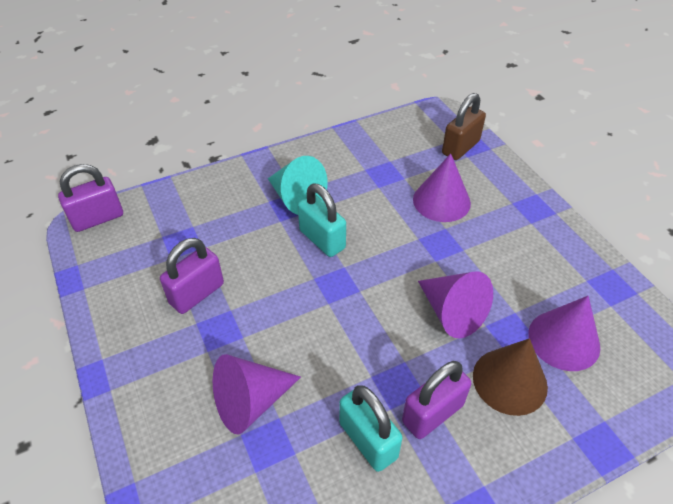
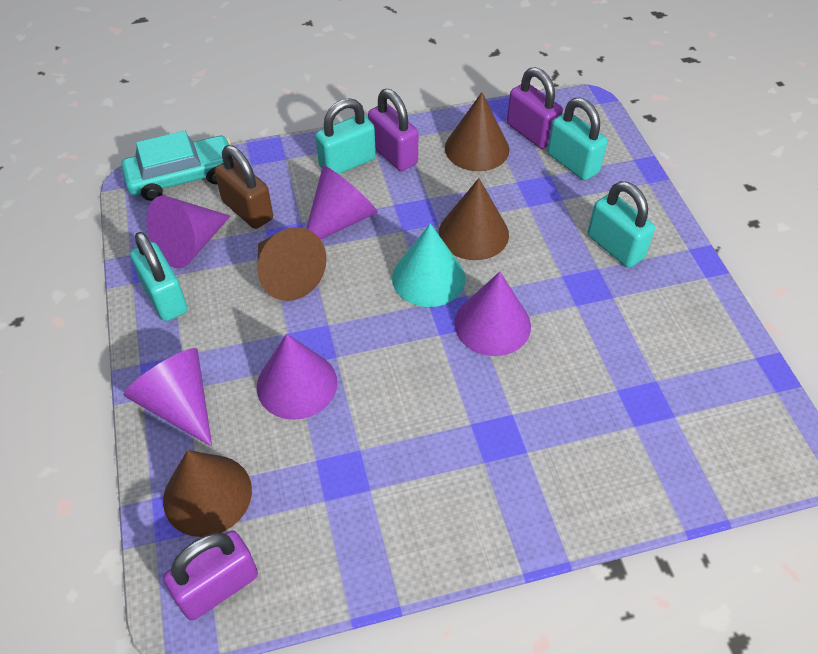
brown cone: 1 -> 4
purple cone: 4 -> 5
turquoise car: 0 -> 1
turquoise padlock: 2 -> 4

